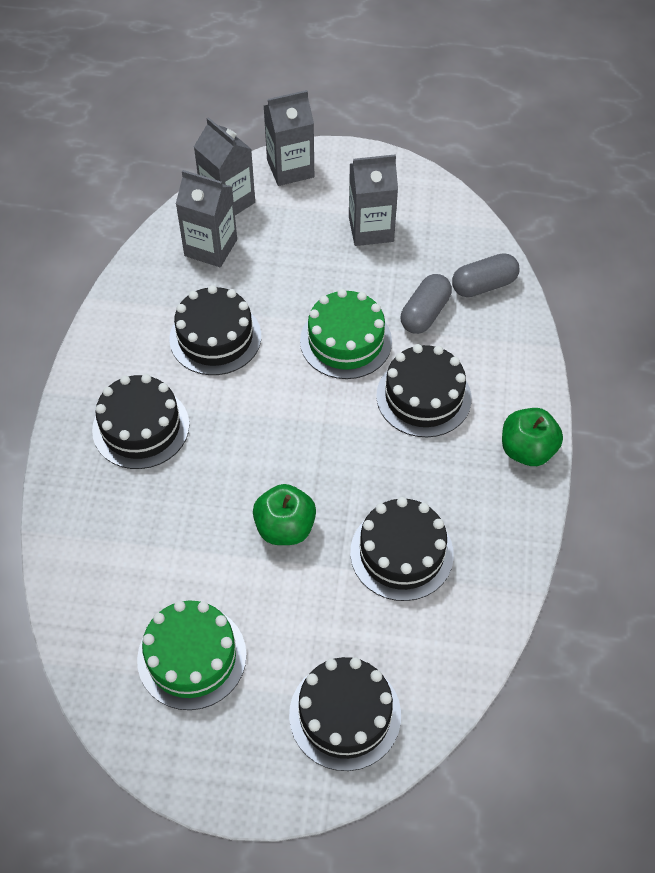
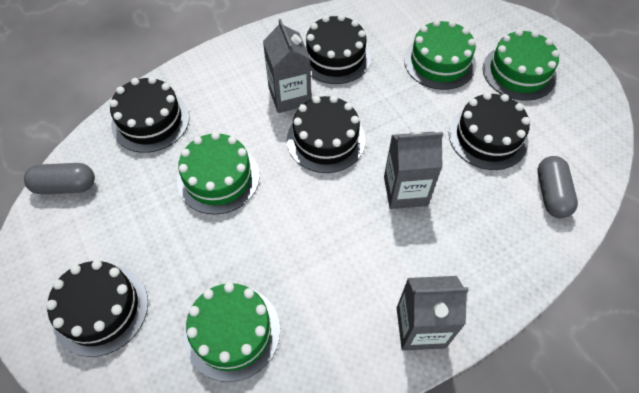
green apple: 2 -> 0
green cake: 2 -> 4
grey carton: 4 -> 3

